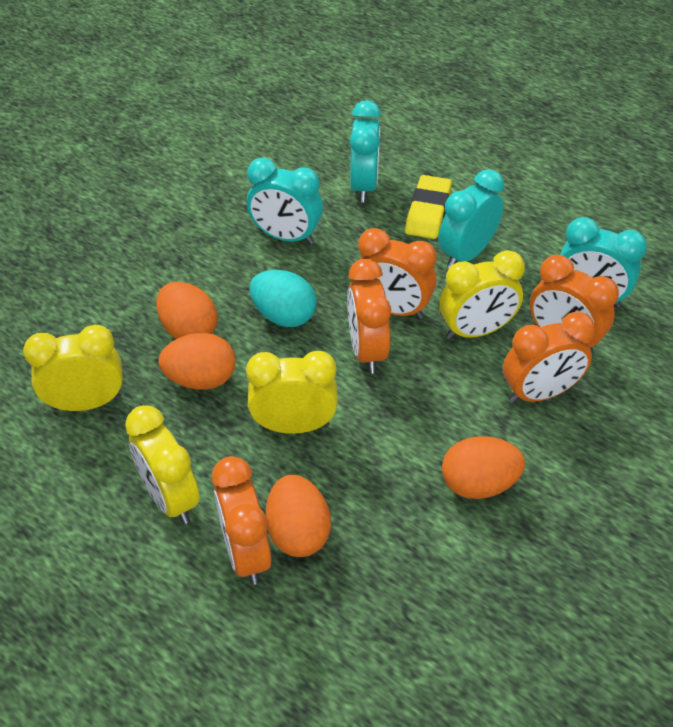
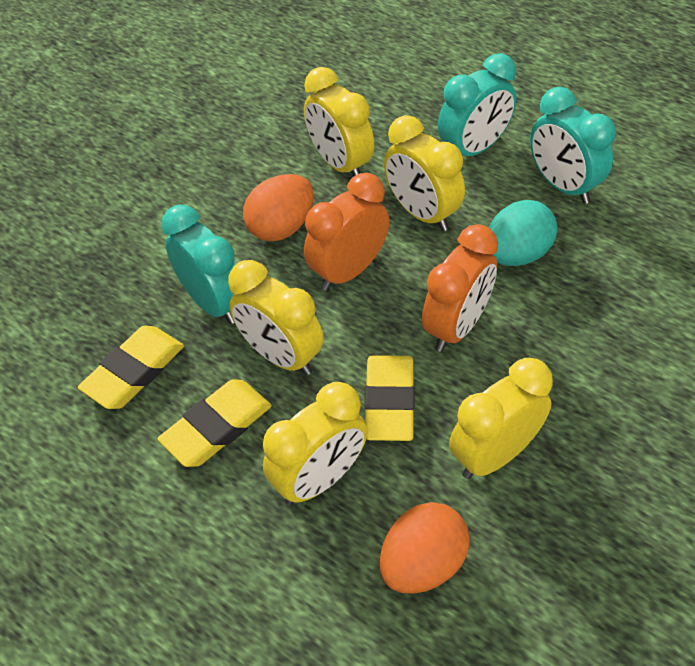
orange clock: 5 -> 2
orange egg: 4 -> 2
turquoise clock: 4 -> 3
yellow clock: 4 -> 5
yellow eraser: 1 -> 3

